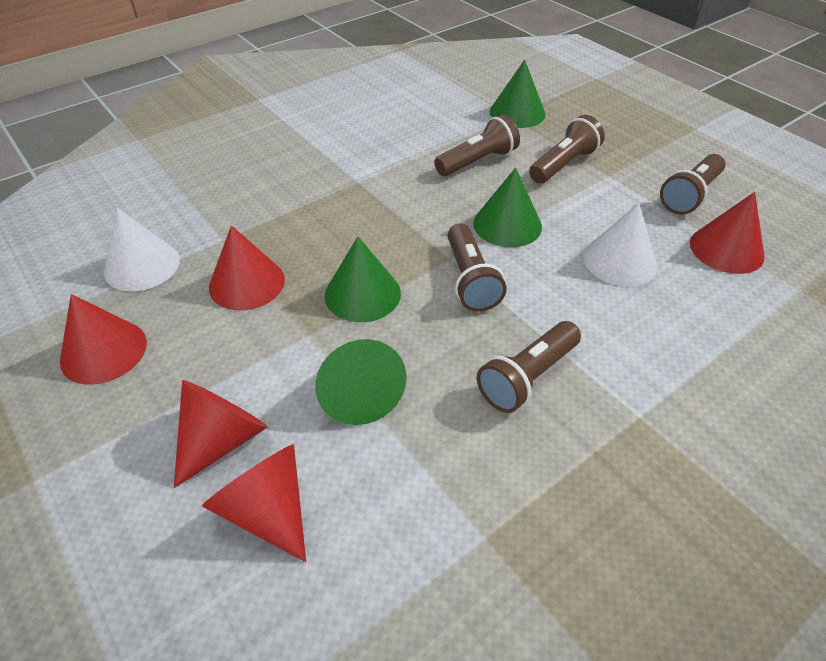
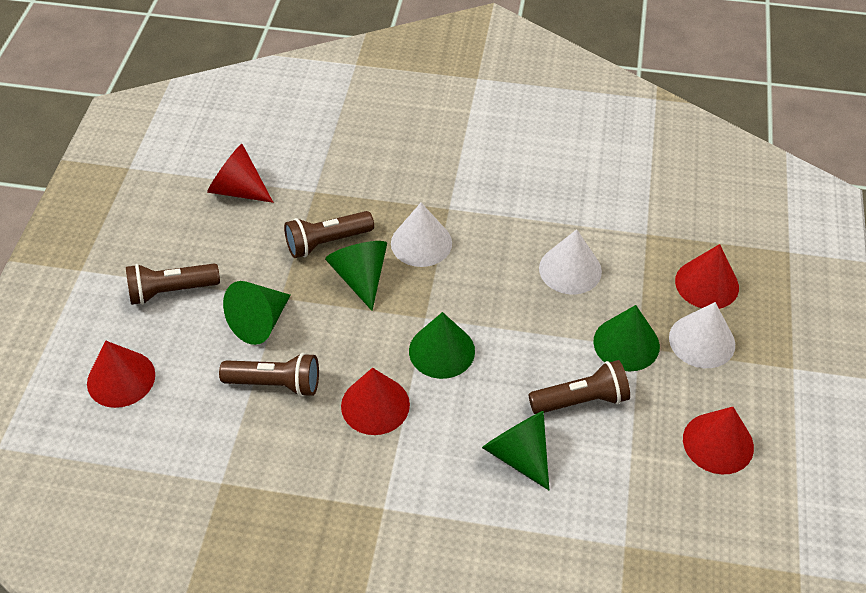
brown flashlight: 5 -> 4
green cone: 4 -> 5
white cone: 2 -> 3

